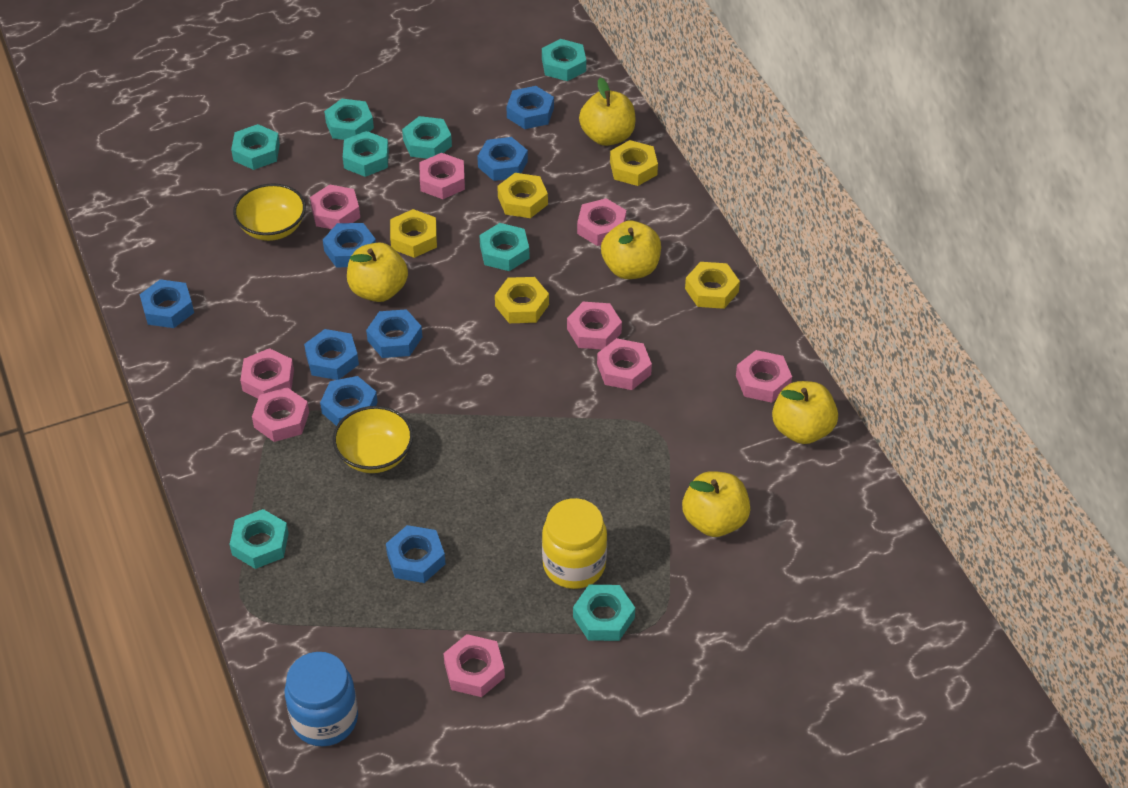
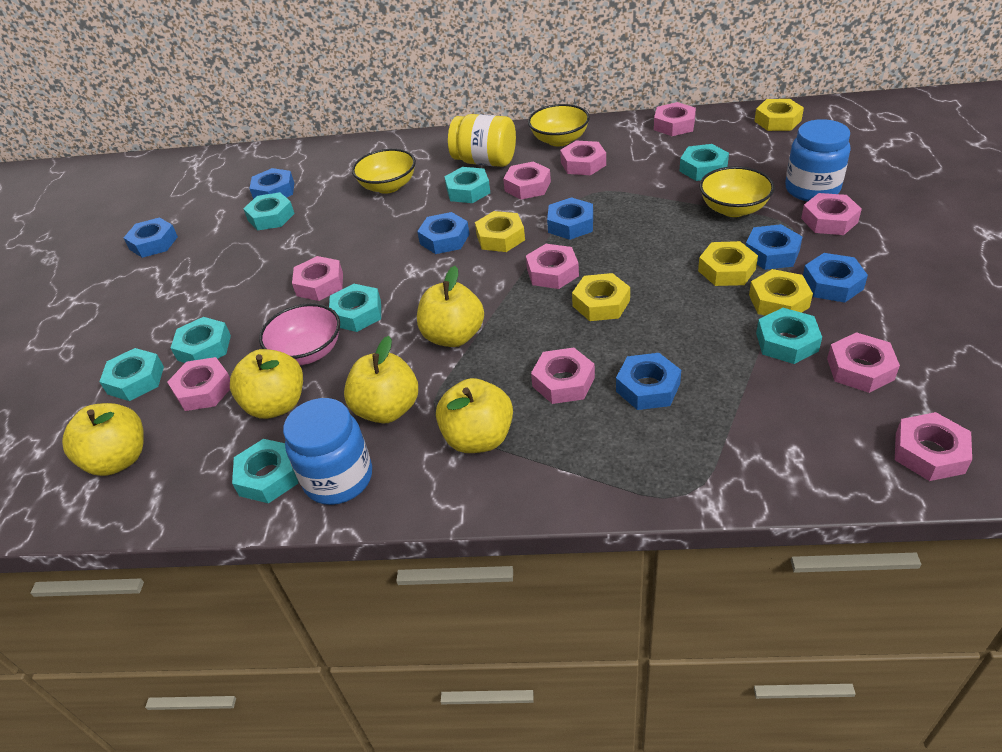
blue jar: 1 -> 2
blue nut: 8 -> 7
pink bowl: 0 -> 1
pink nut: 9 -> 10
yellow bowl: 2 -> 3

